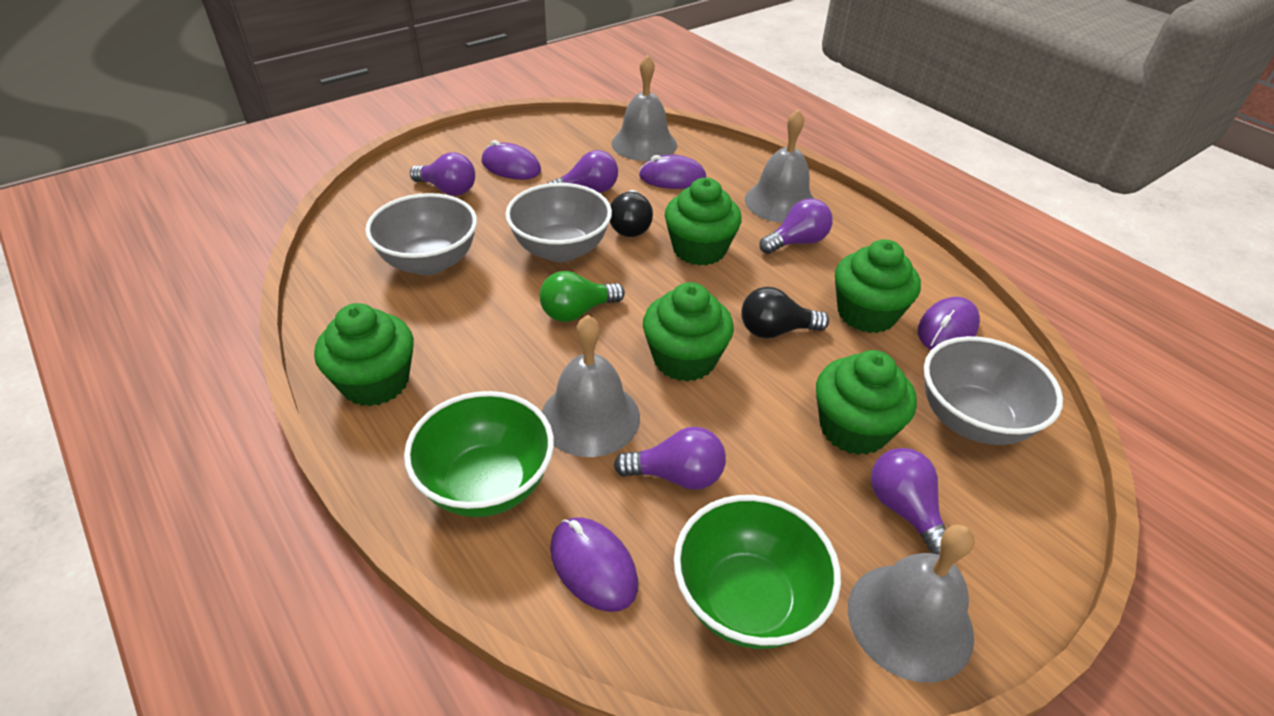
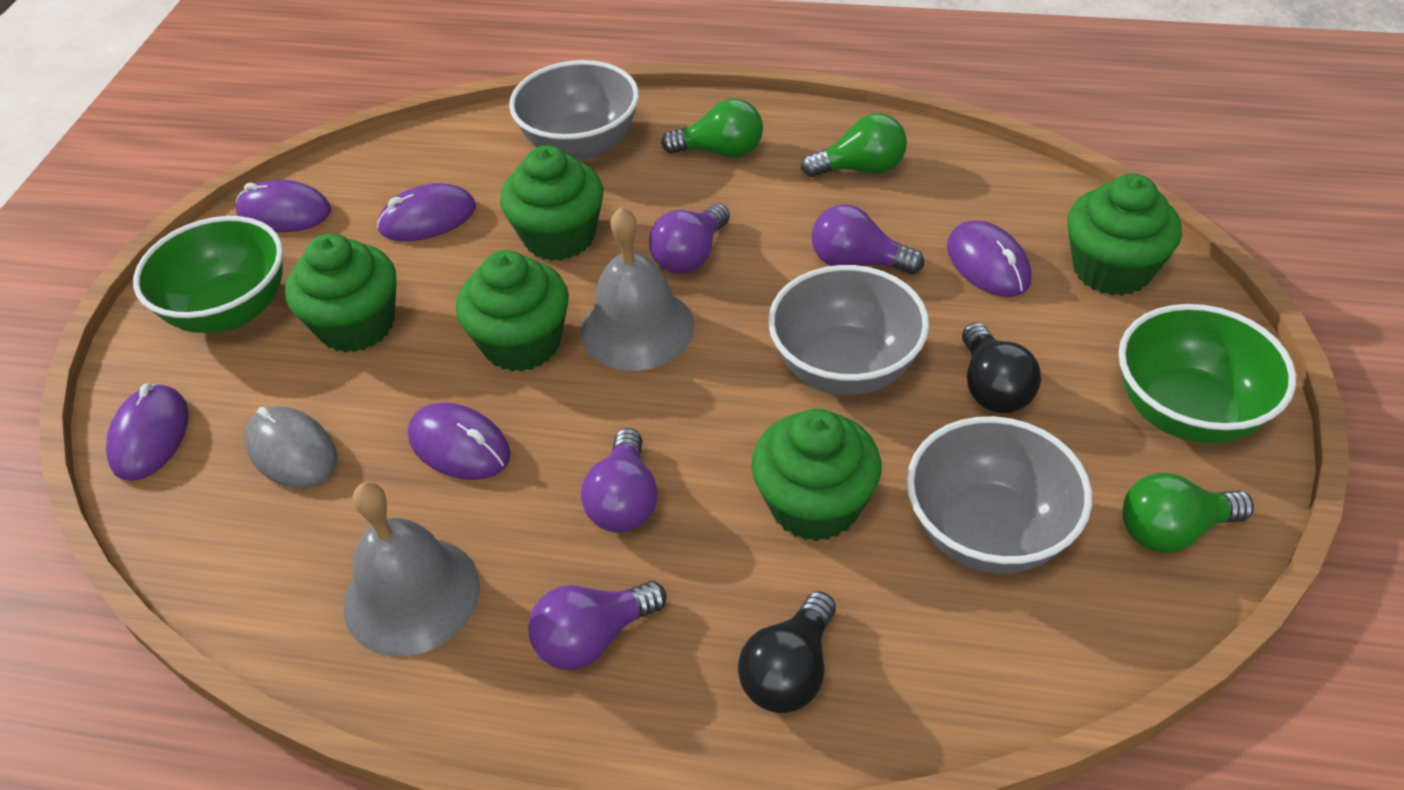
green light bulb: 1 -> 3
grey bell: 4 -> 2
grey mouse: 0 -> 1
purple light bulb: 5 -> 4
purple mouse: 4 -> 5

